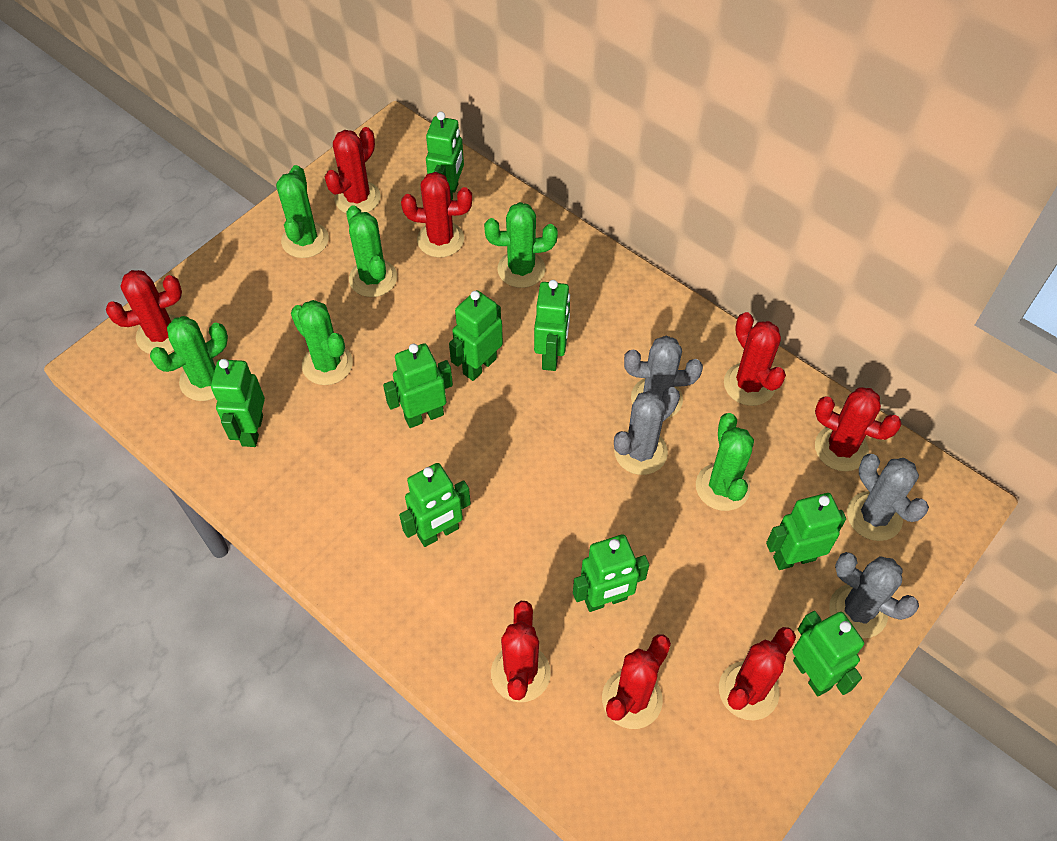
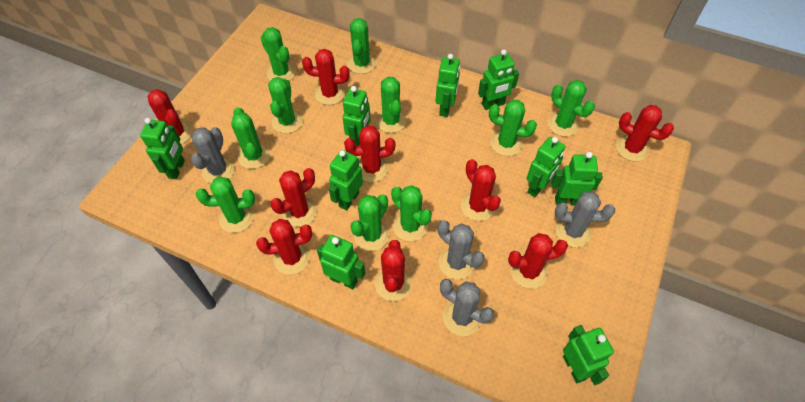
green cactus: 6 -> 10
red cactus: 8 -> 9

